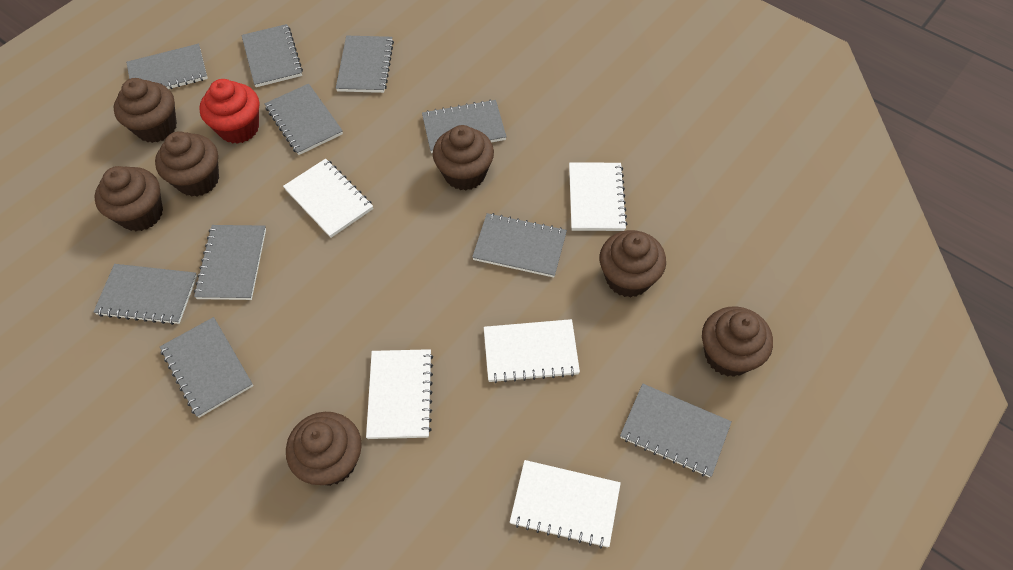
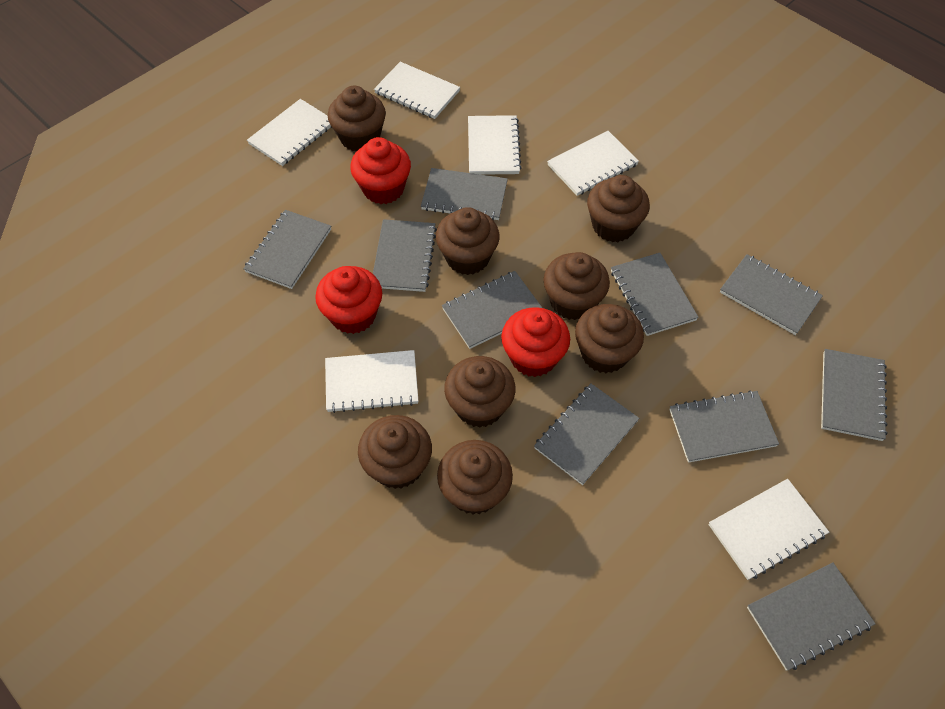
brown cupcake: 7 -> 8
red cupcake: 1 -> 3
white notebook: 5 -> 6

